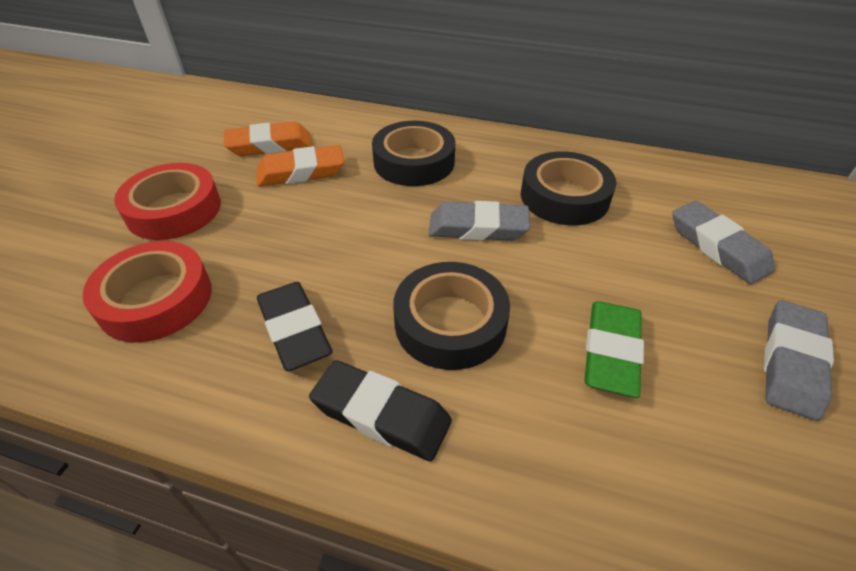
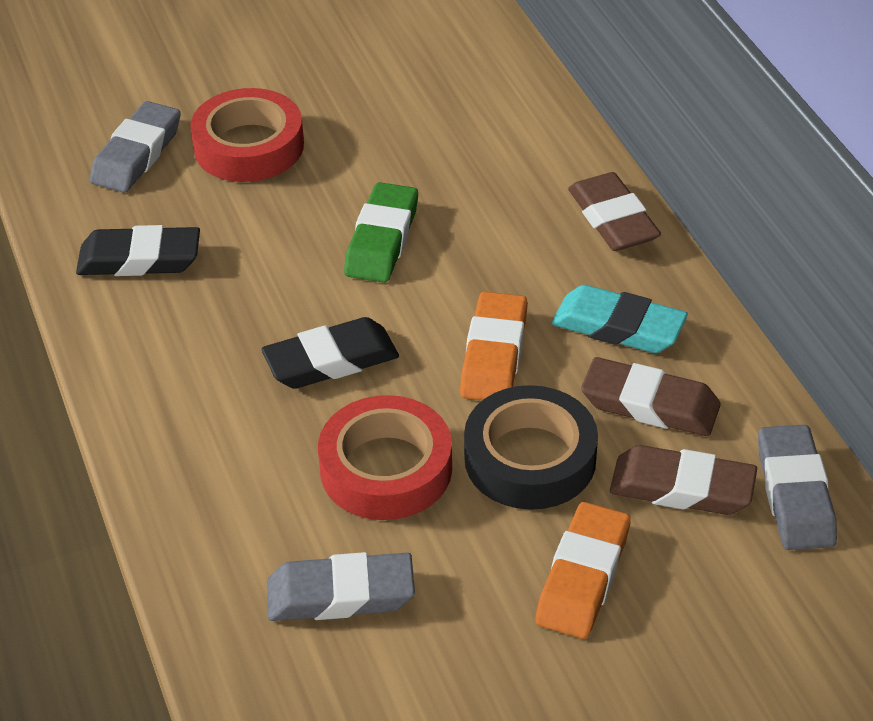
black tape: 3 -> 1
brown eraser: 0 -> 3
turquoise eraser: 0 -> 1

